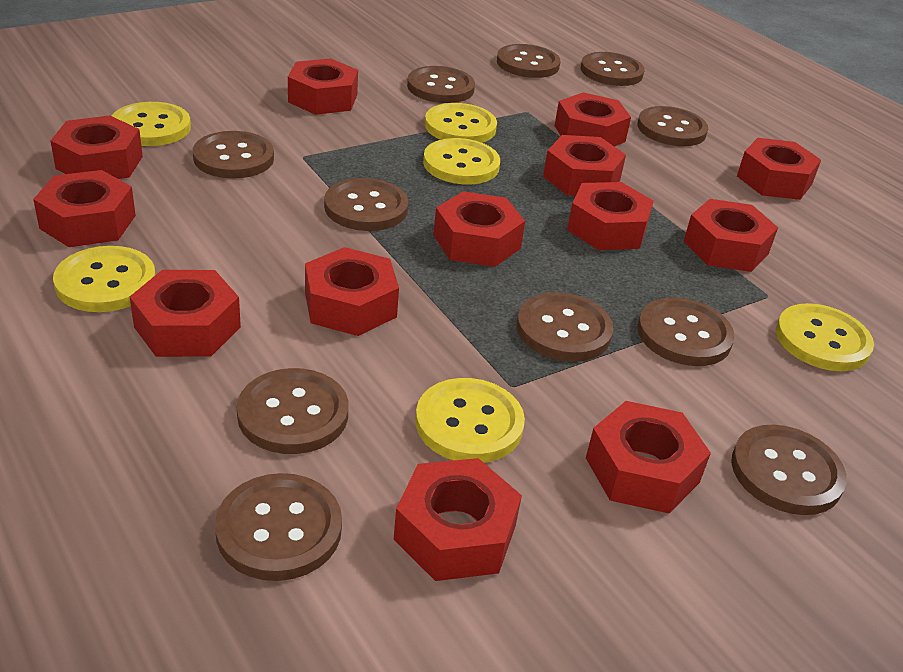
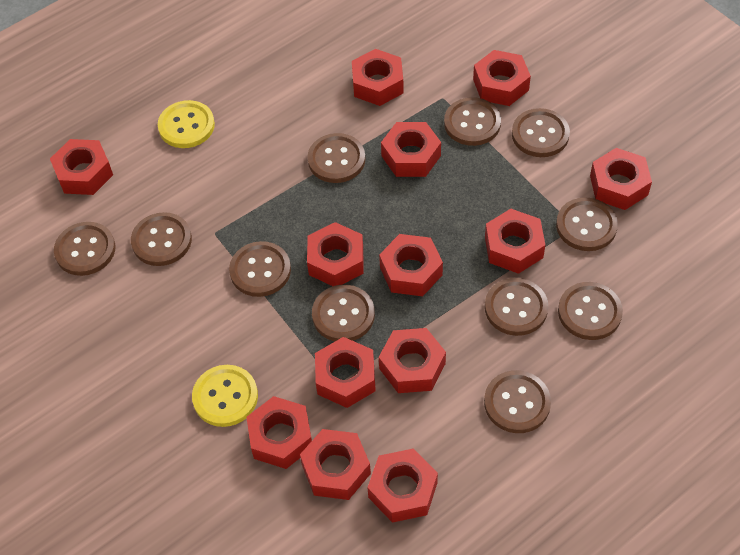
yellow button: 6 -> 2

